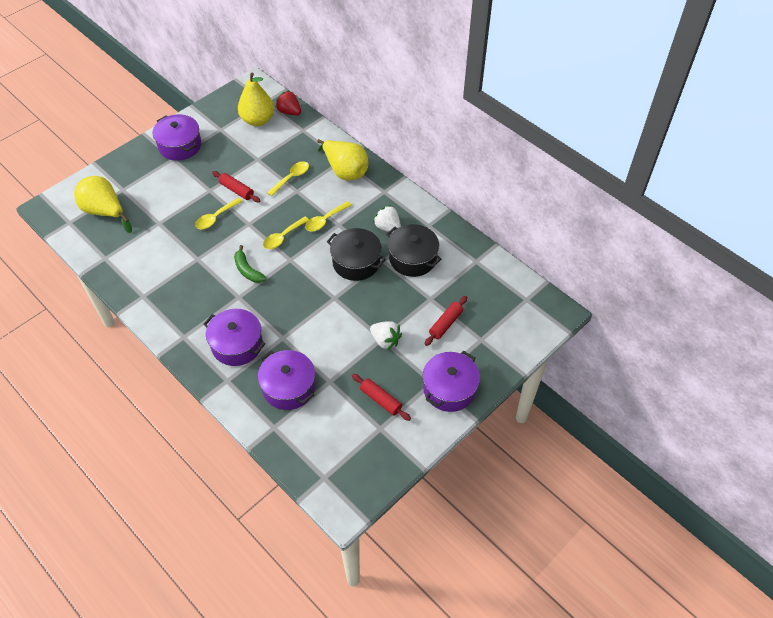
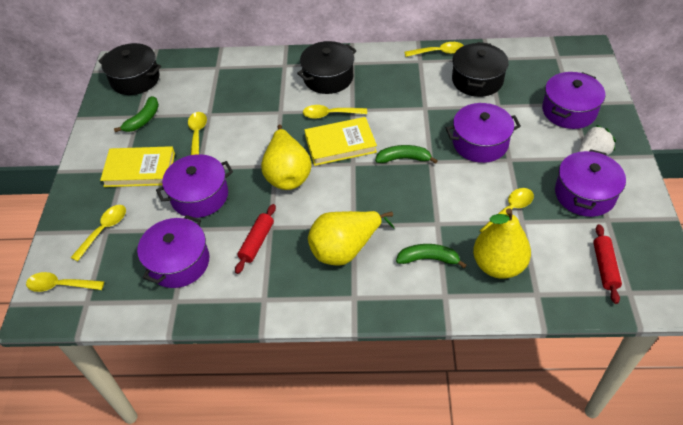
black pot: 2 -> 3
green banana: 1 -> 3
purple pot: 4 -> 5
red rolling pin: 3 -> 2
red strawberry: 1 -> 0
white strawberry: 2 -> 1
yellow book: 0 -> 2
yellow spoon: 4 -> 6

